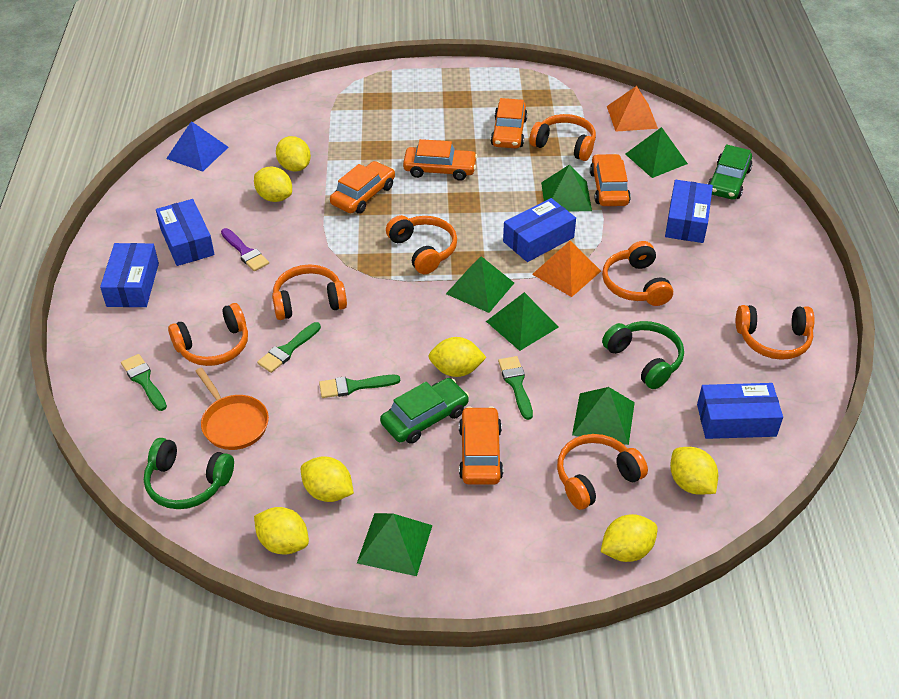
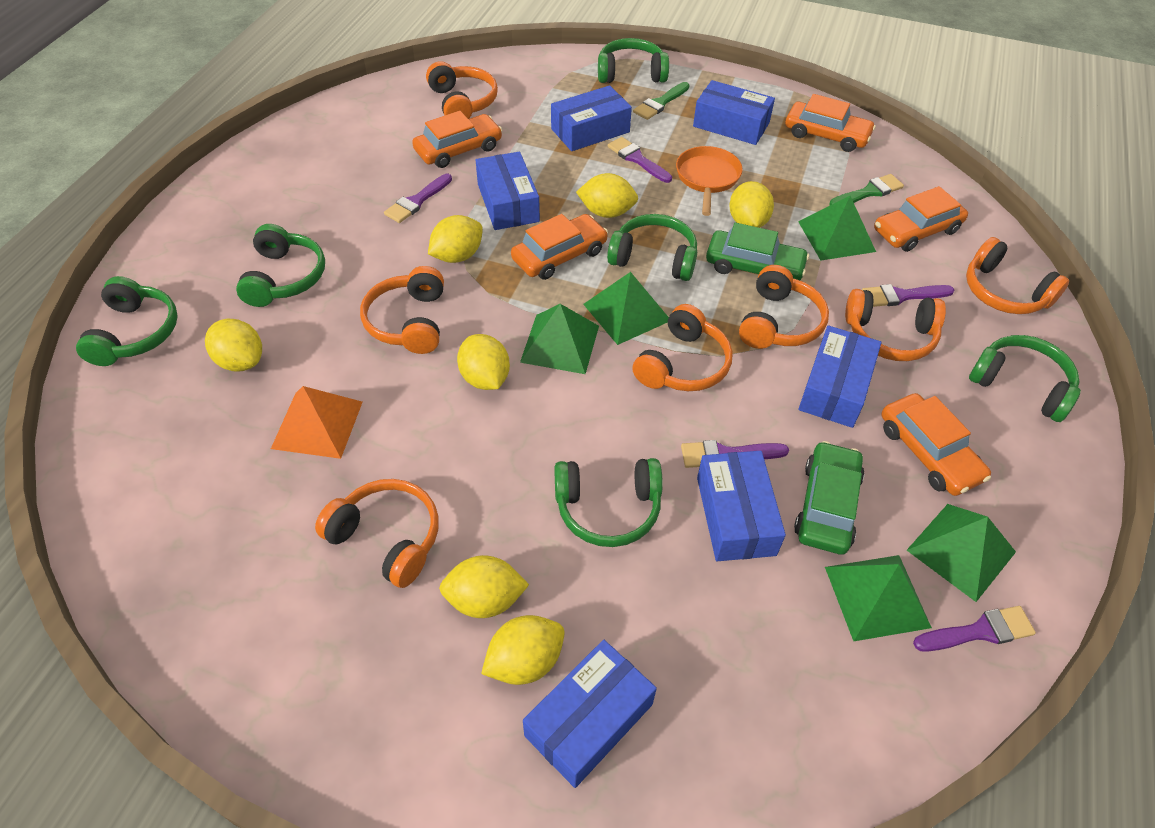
blue box: 5 -> 6
blue pyramid: 1 -> 0
green brush: 4 -> 2
green headphones: 2 -> 6
green pyramid: 6 -> 5
orange pyramid: 2 -> 1
purple brush: 1 -> 5

